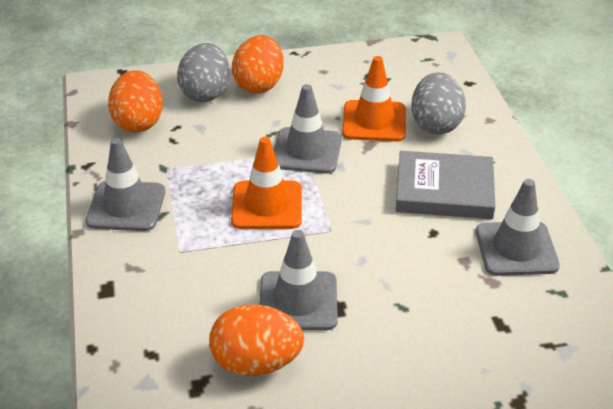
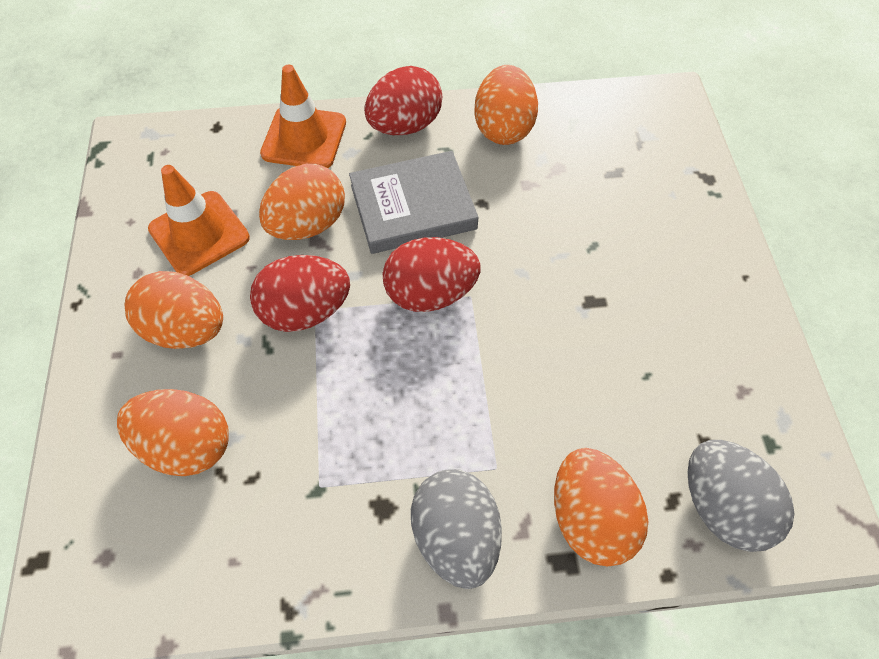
grey traffic cone: 4 -> 0
orange egg: 3 -> 5
red egg: 0 -> 3

